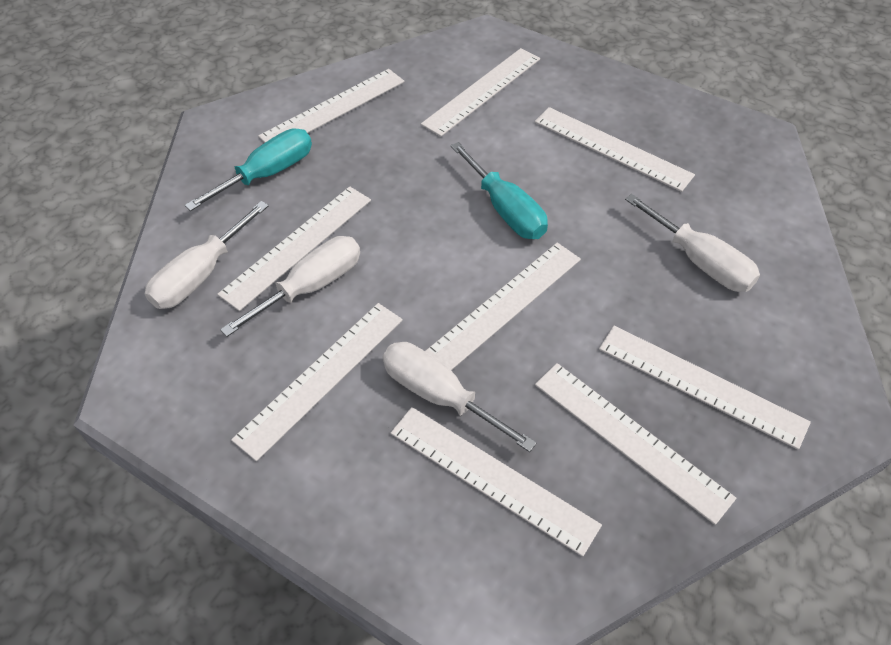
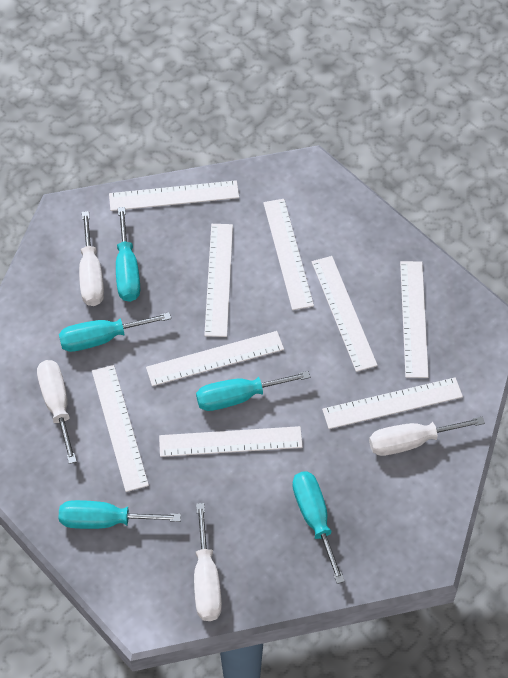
turquoise screwdriver: 2 -> 5

